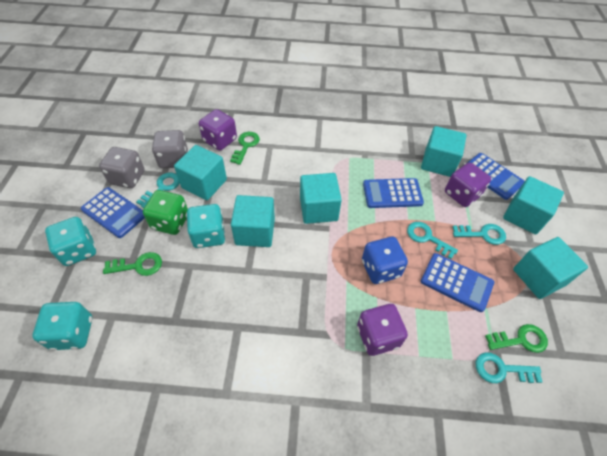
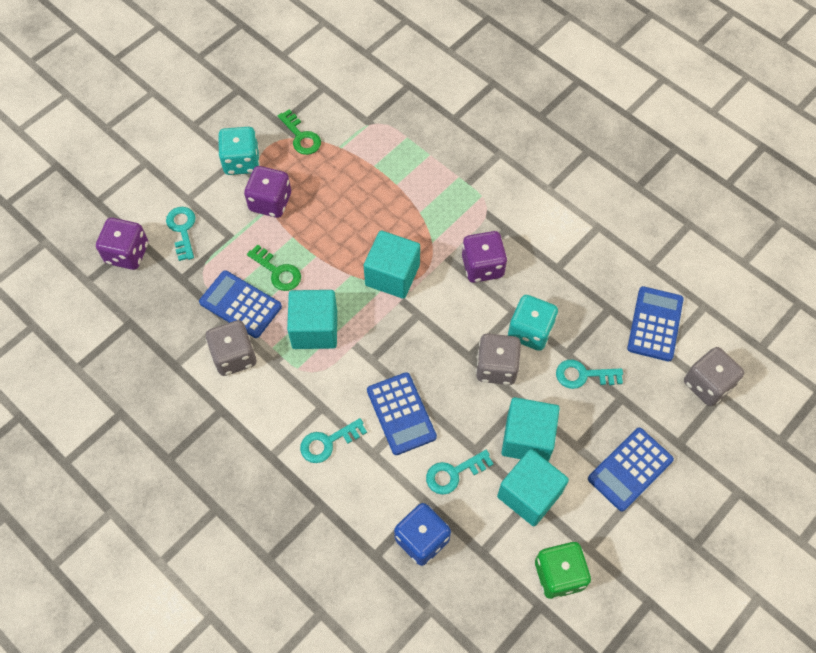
green key: 3 -> 2
grey dice: 2 -> 3
turquoise cube: 6 -> 4
turquoise dice: 3 -> 2

